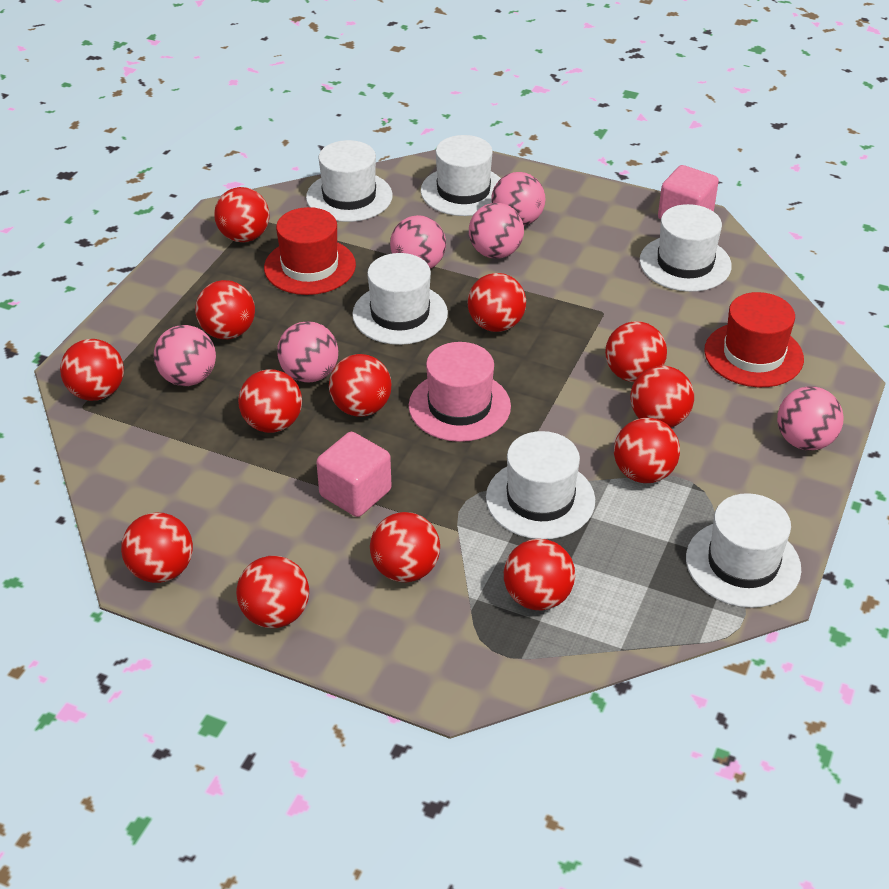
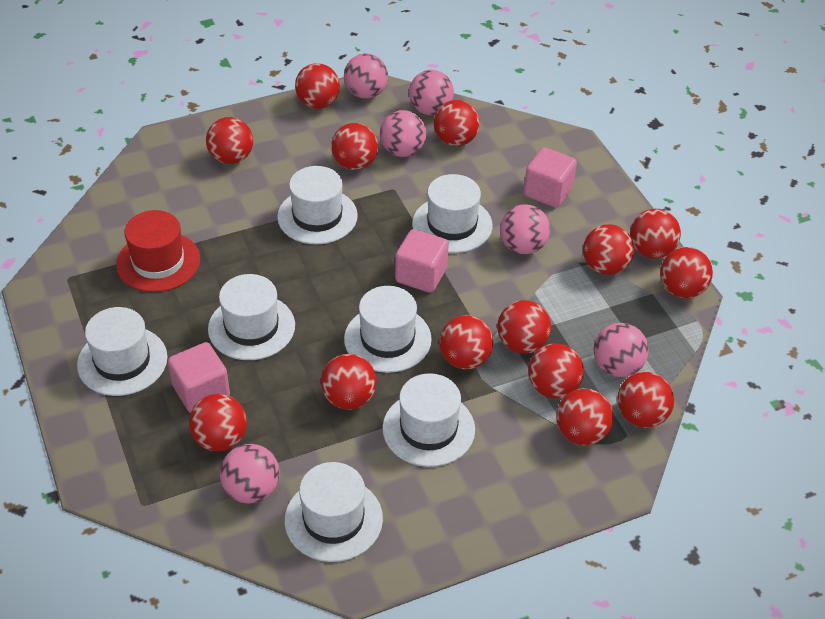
pink cube: 2 -> 3
pink hat: 1 -> 0
red ball: 13 -> 14
red hat: 2 -> 1
white hat: 6 -> 7

